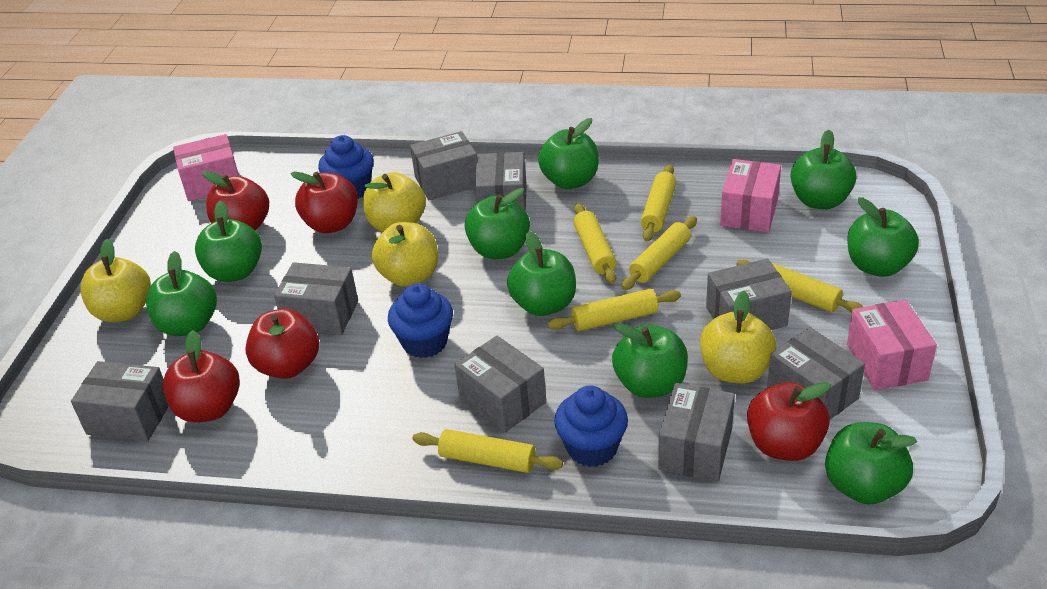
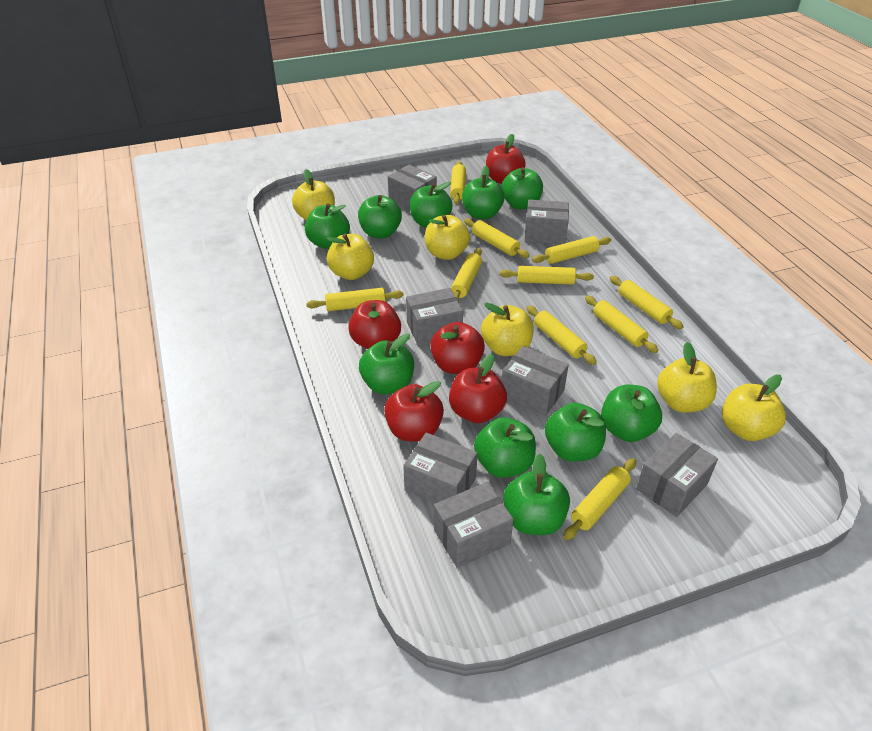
blue cupcake: 3 -> 0
green apple: 9 -> 10
grey box: 8 -> 7
pink box: 3 -> 0
yellow apple: 4 -> 6
yellow rolling pin: 6 -> 10

